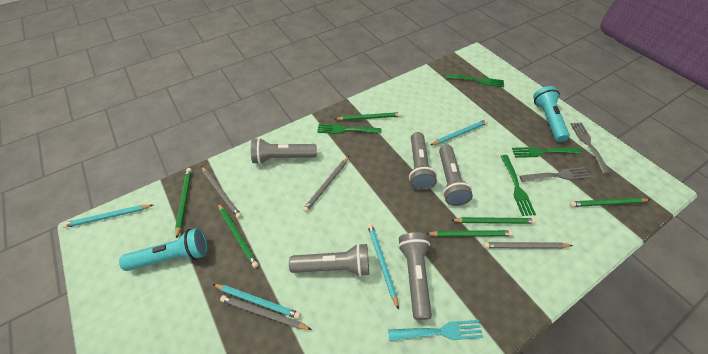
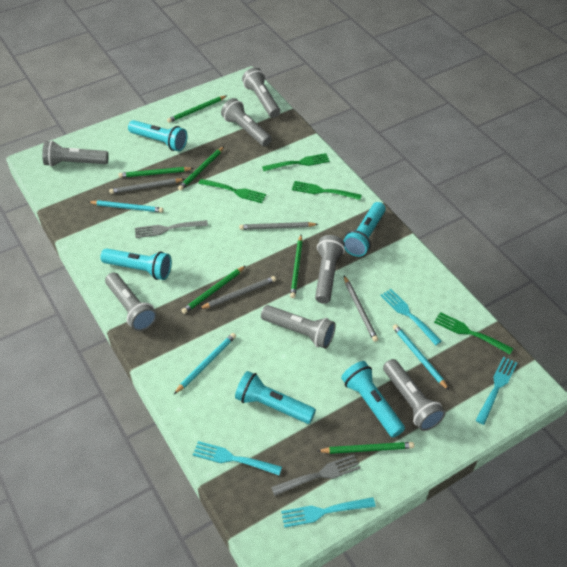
grey flashlight: 5 -> 7
turquoise flashlight: 2 -> 5
turquoise fork: 1 -> 4
turquoise pencil: 4 -> 3

